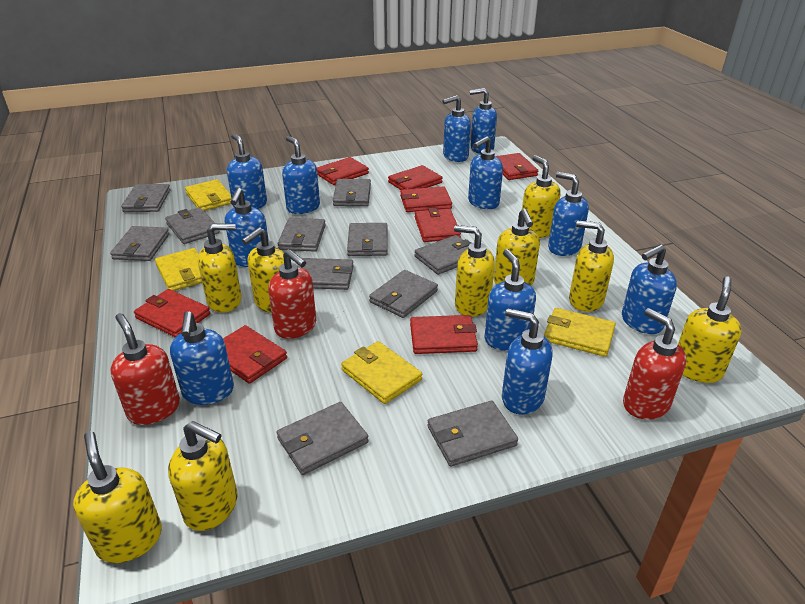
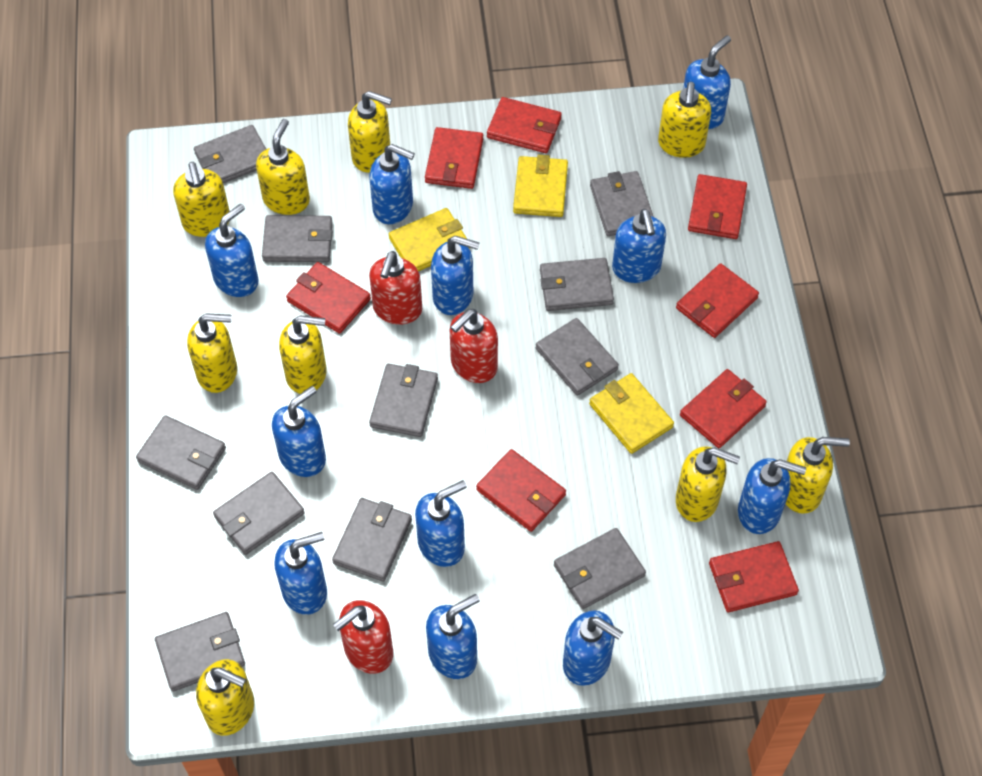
yellow wallet: 4 -> 3

